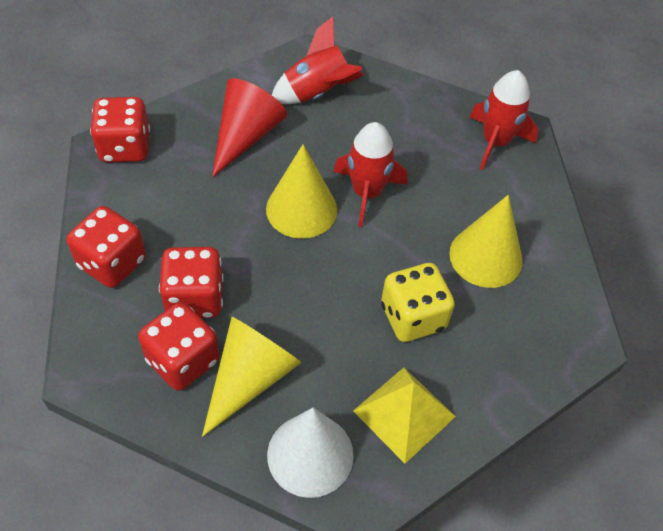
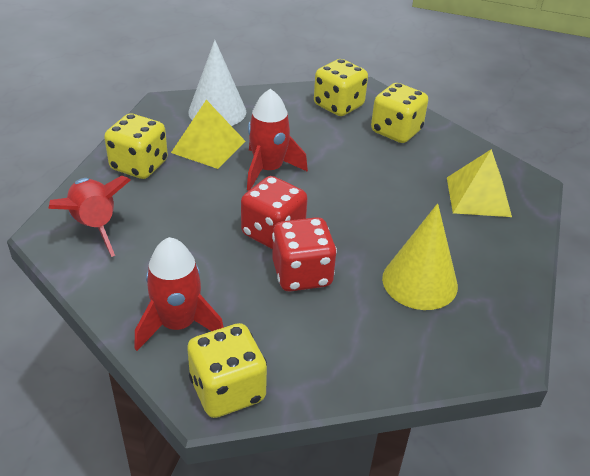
red cone: 1 -> 0
red dice: 4 -> 2
yellow cone: 3 -> 1
yellow dice: 1 -> 4
yellow pyramid: 1 -> 2

